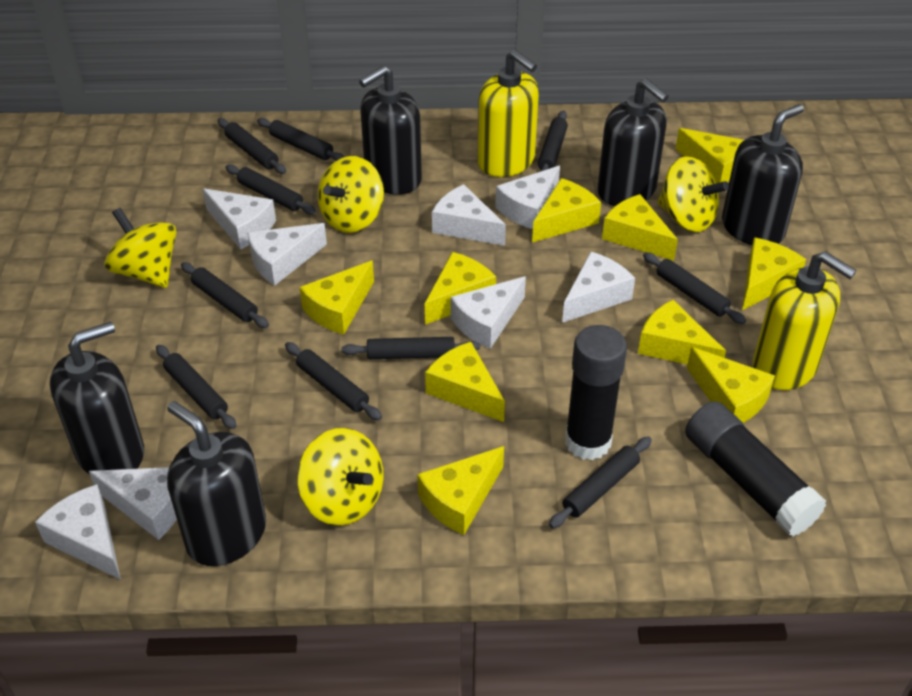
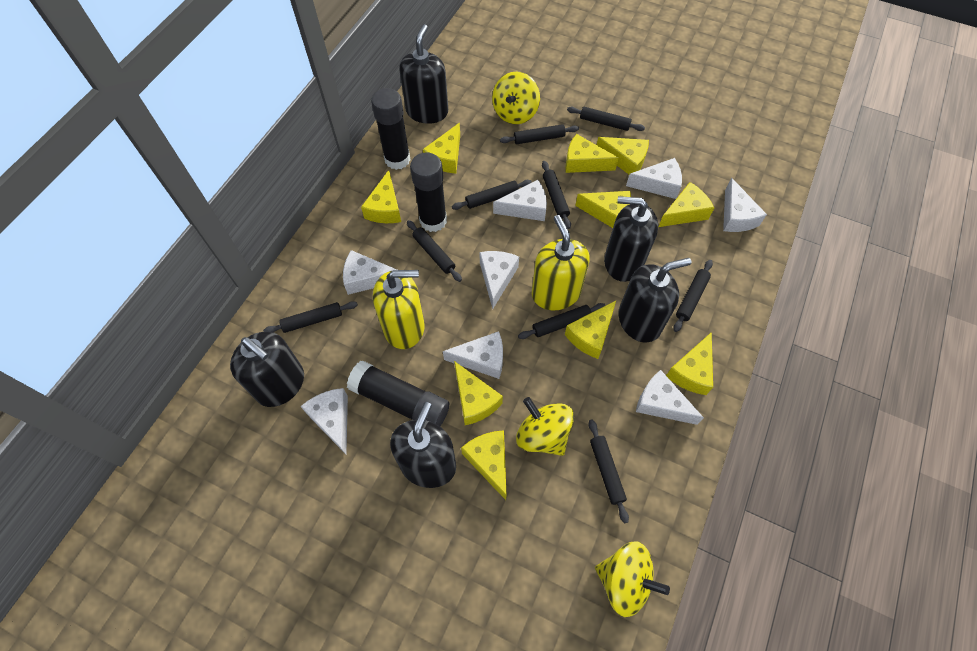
black glue stick: 2 -> 3
black rolling pin: 10 -> 9
yellow spinning top: 4 -> 3

